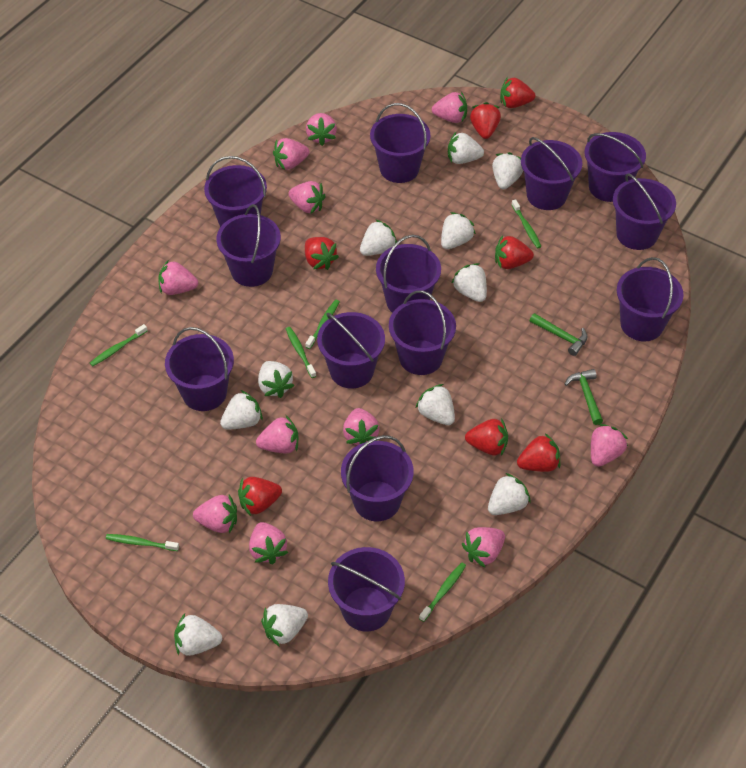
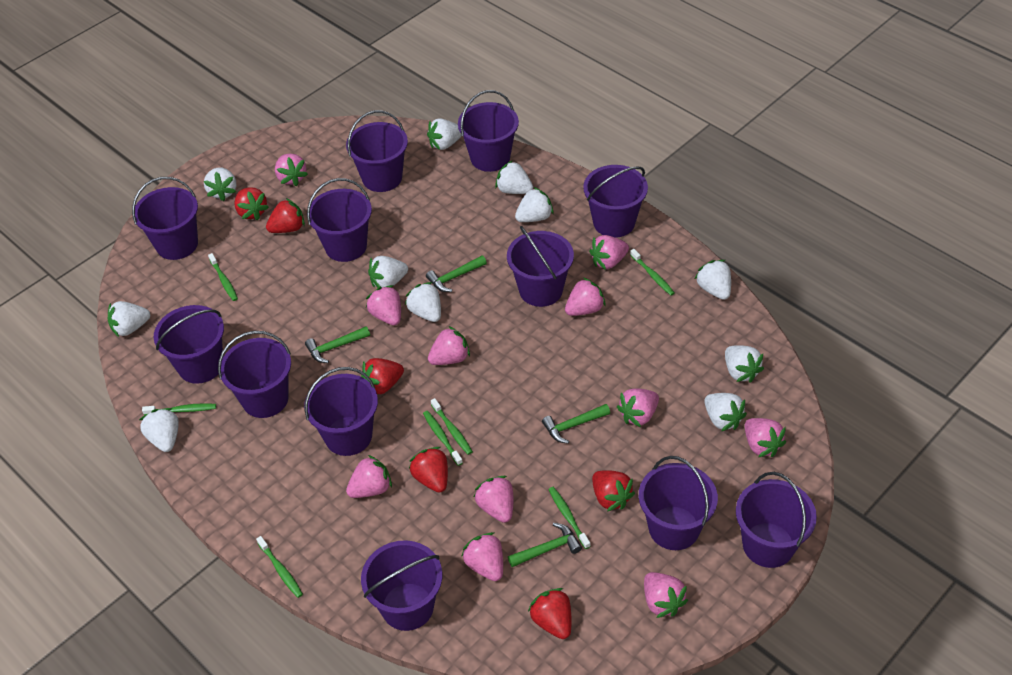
green hammer: 2 -> 4
green toothbrush: 6 -> 7
purple bucket: 13 -> 12
red strawberry: 7 -> 6

